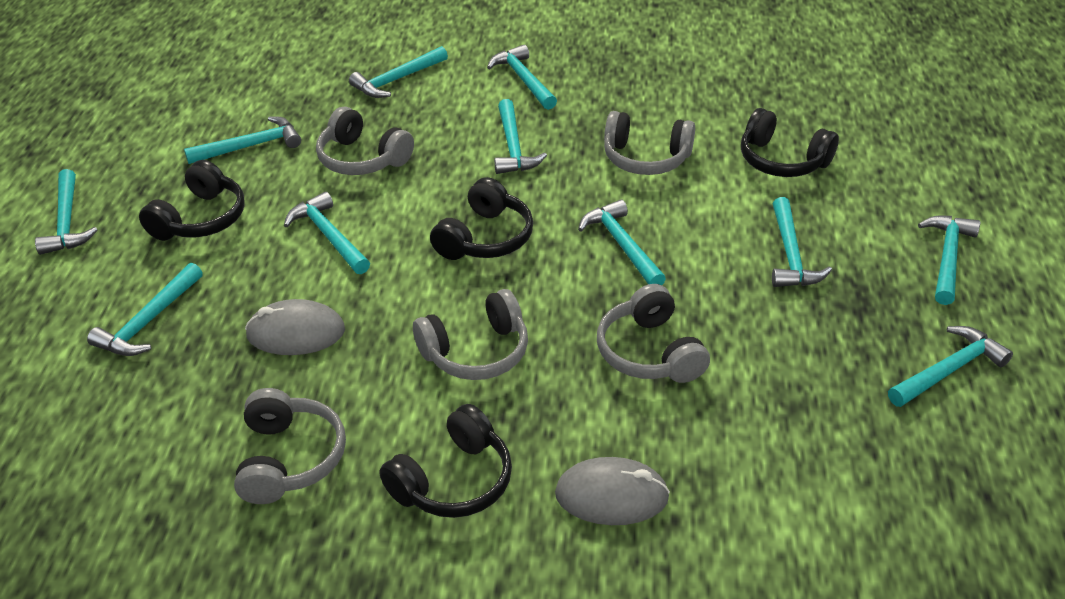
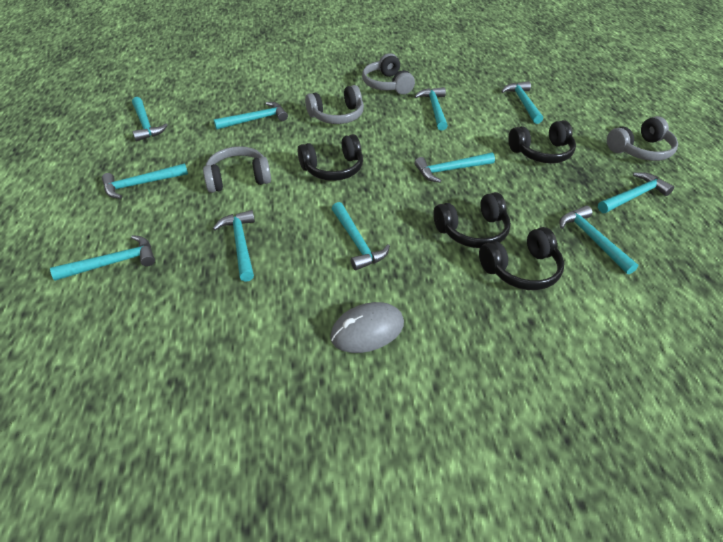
grey headphones: 5 -> 4
grey mouse: 2 -> 1

